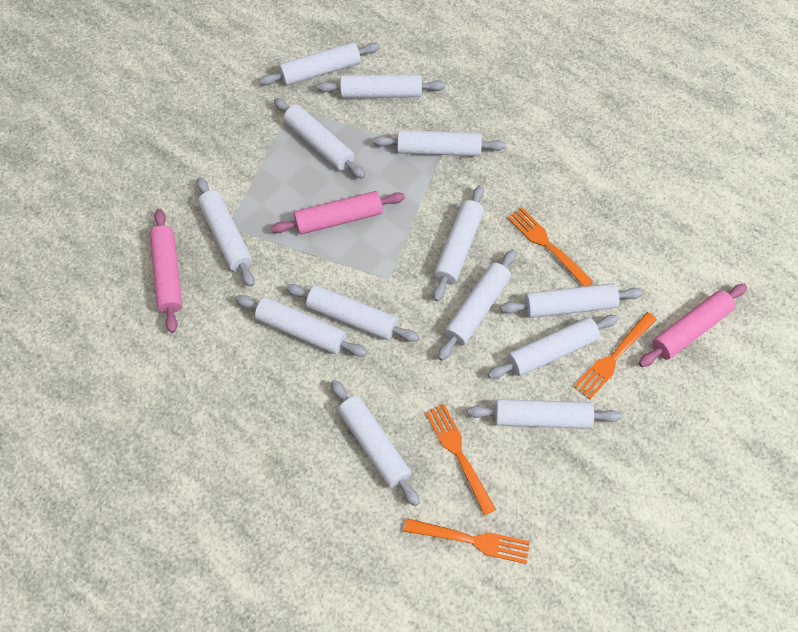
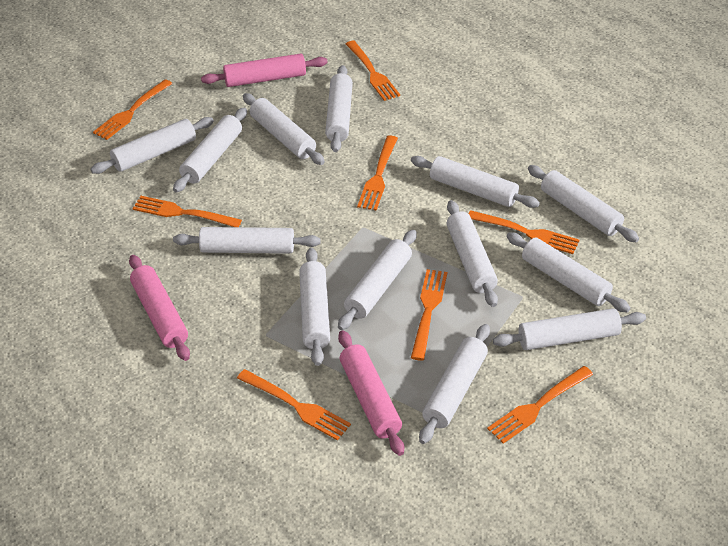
orange fork: 4 -> 8

